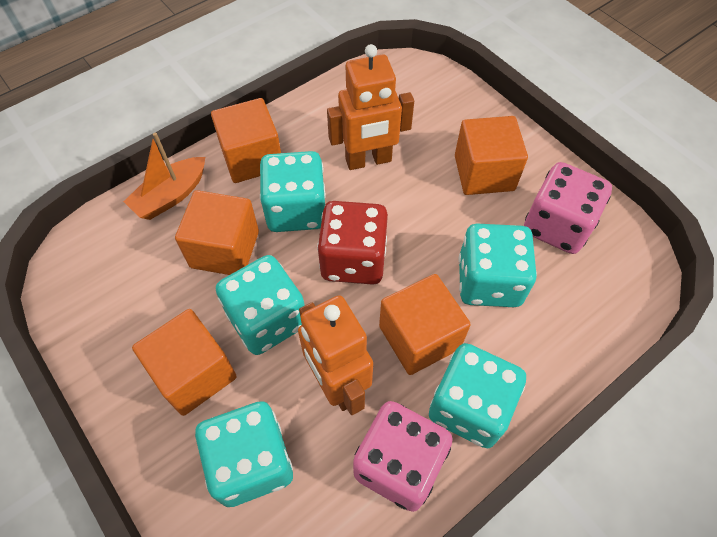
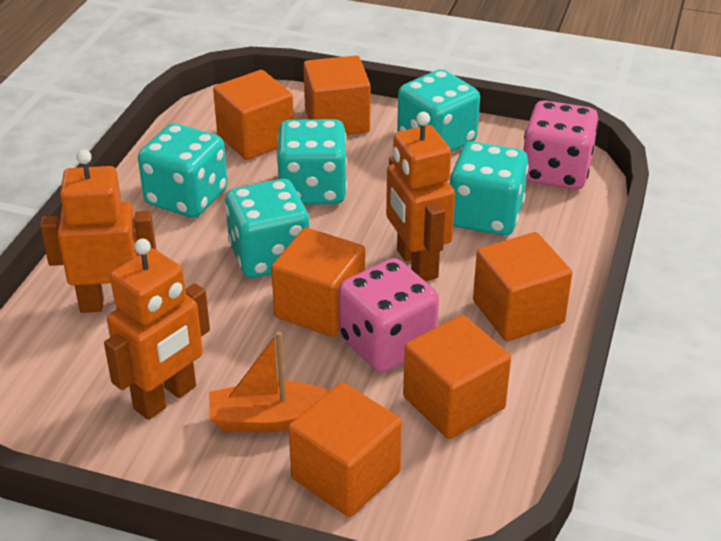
orange cube: 5 -> 6
orange robot: 2 -> 3
red dice: 1 -> 0

